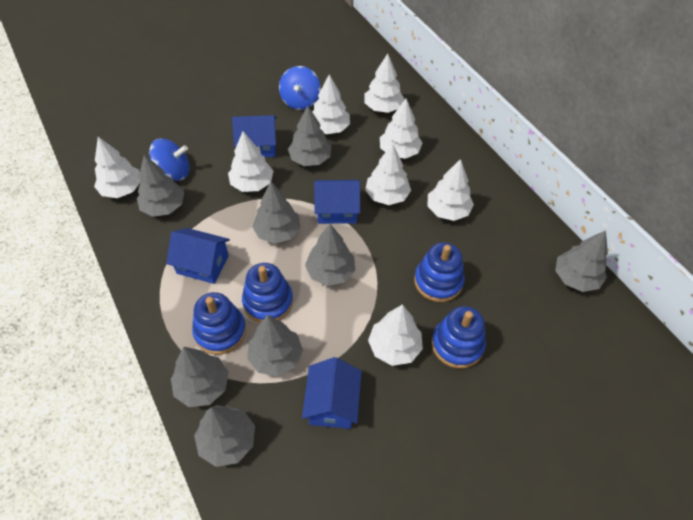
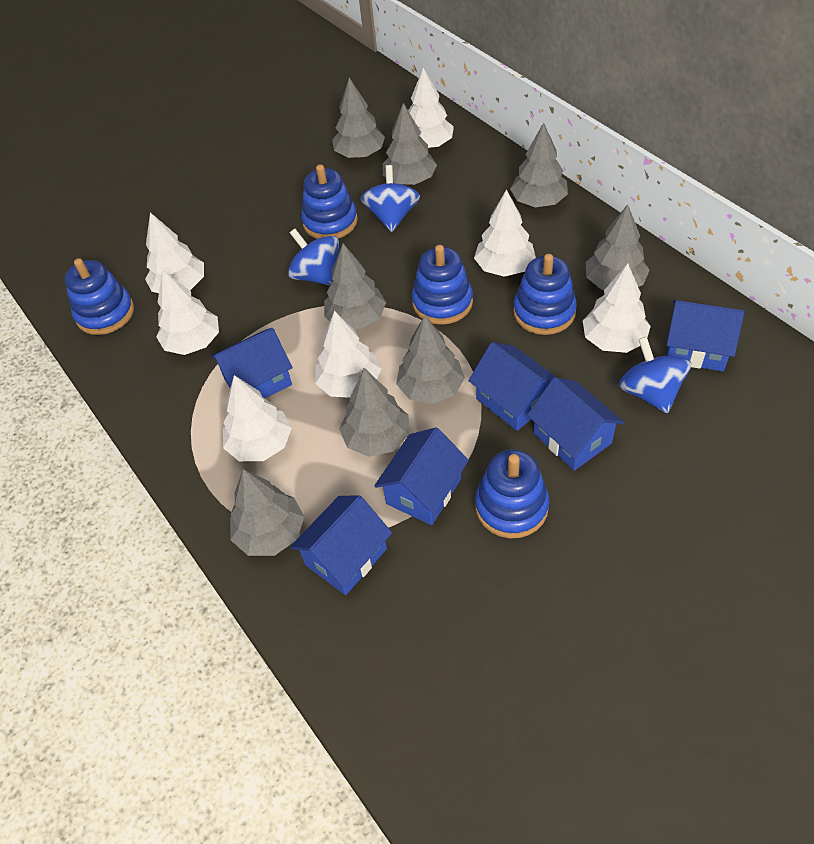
blue house: 4 -> 6
blue spinning top: 2 -> 3
blue stacking toy: 4 -> 5
white tree: 8 -> 7

